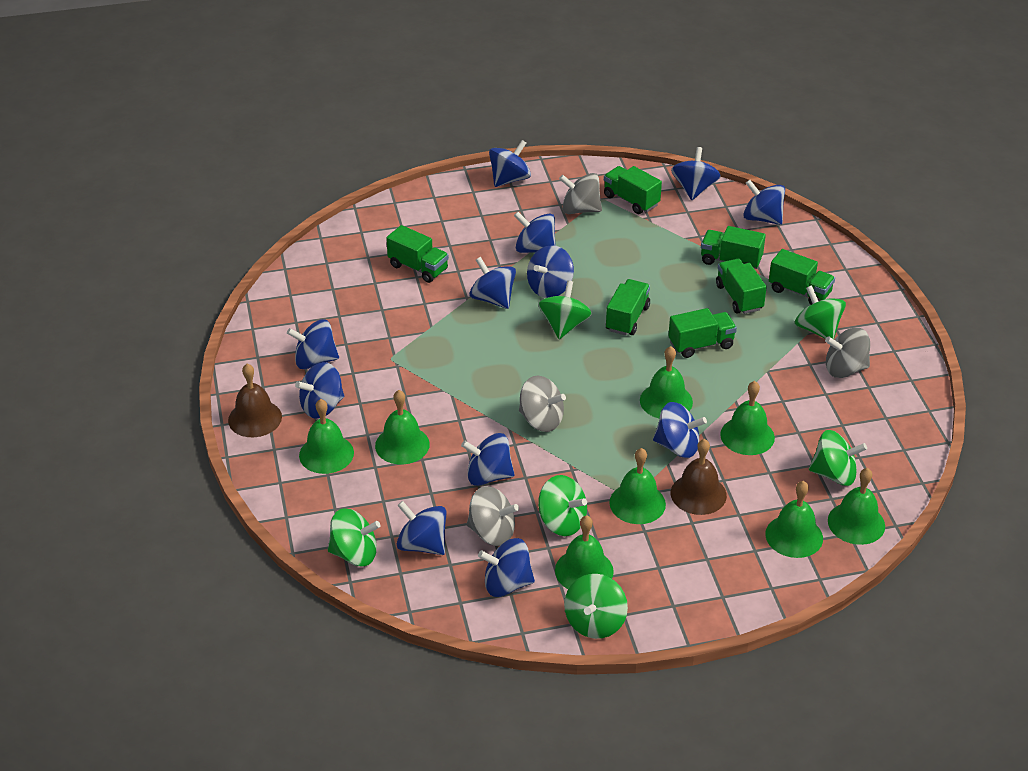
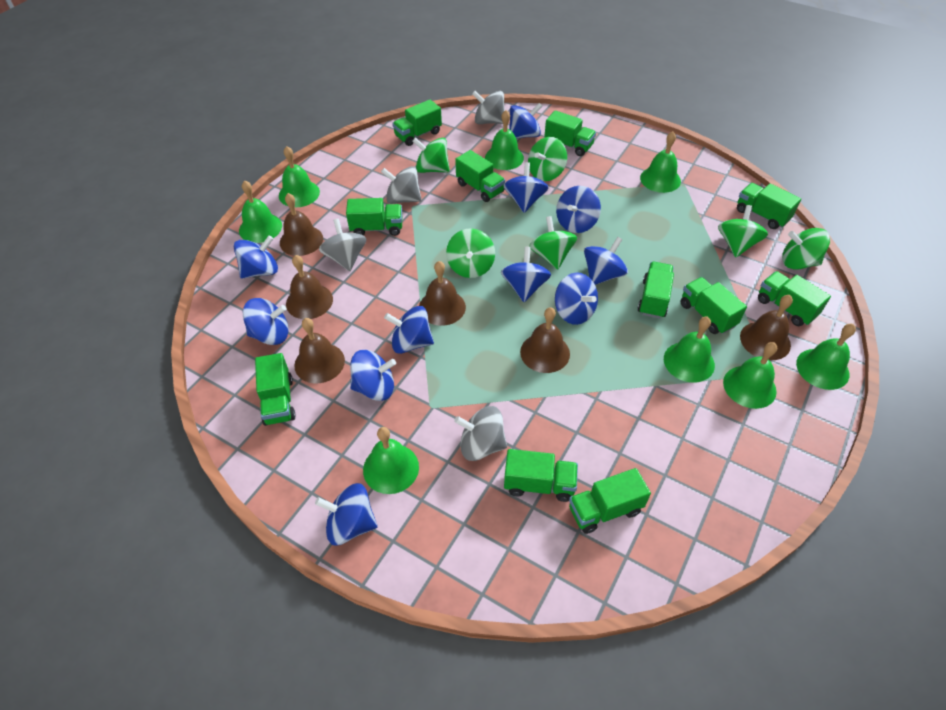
blue spinning top: 12 -> 11
brown bell: 2 -> 6
green truck: 7 -> 11

